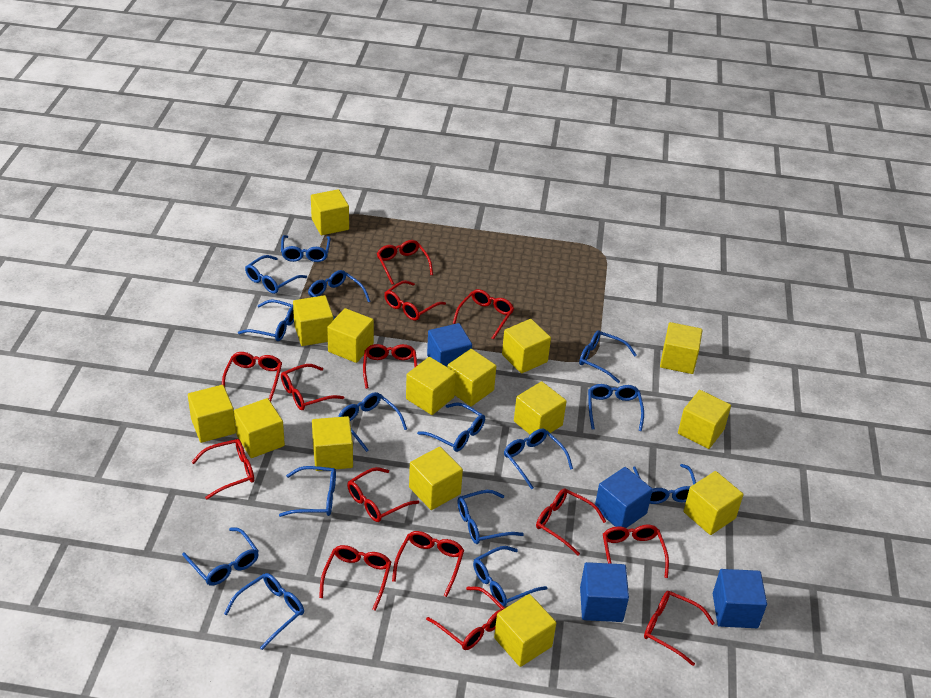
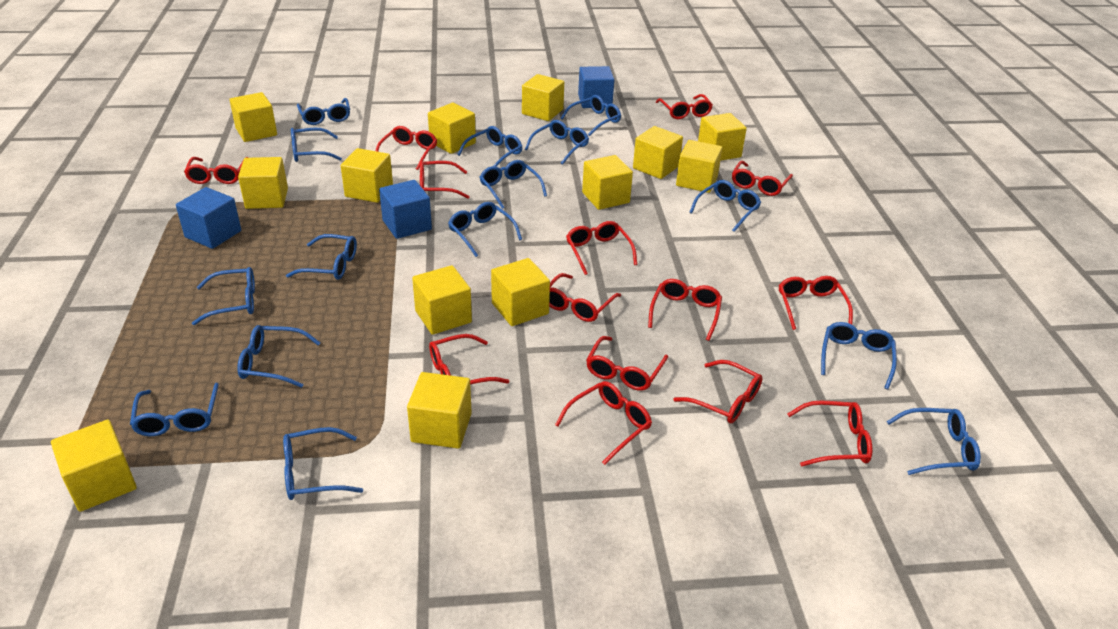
blue cube: 4 -> 3
yellow cube: 15 -> 13

